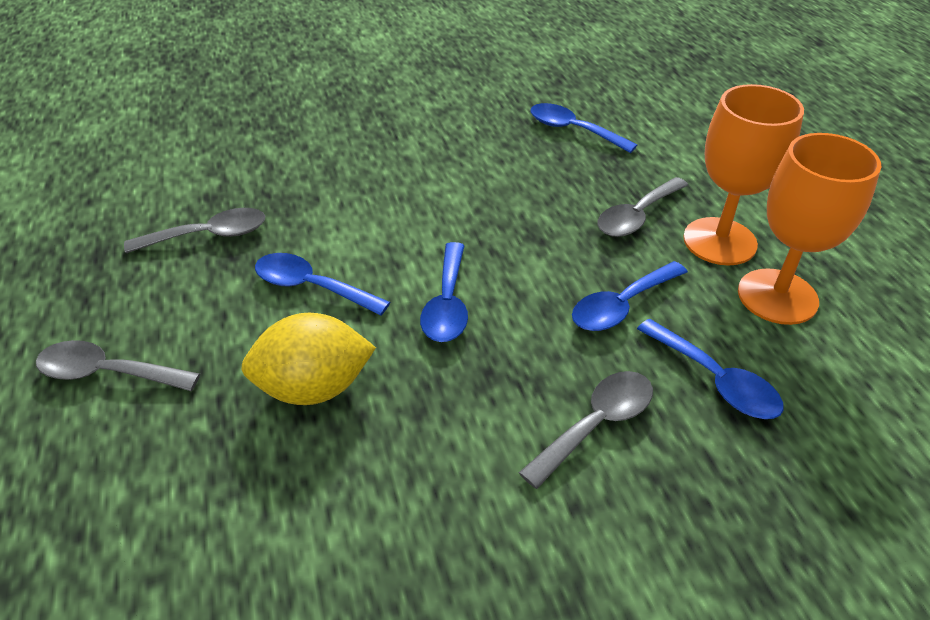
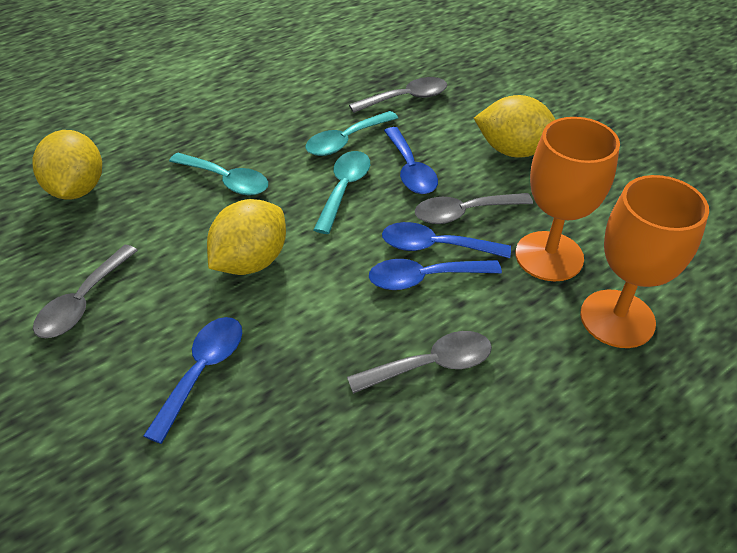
blue spoon: 5 -> 4
turquoise spoon: 0 -> 3
yellow lemon: 1 -> 3

